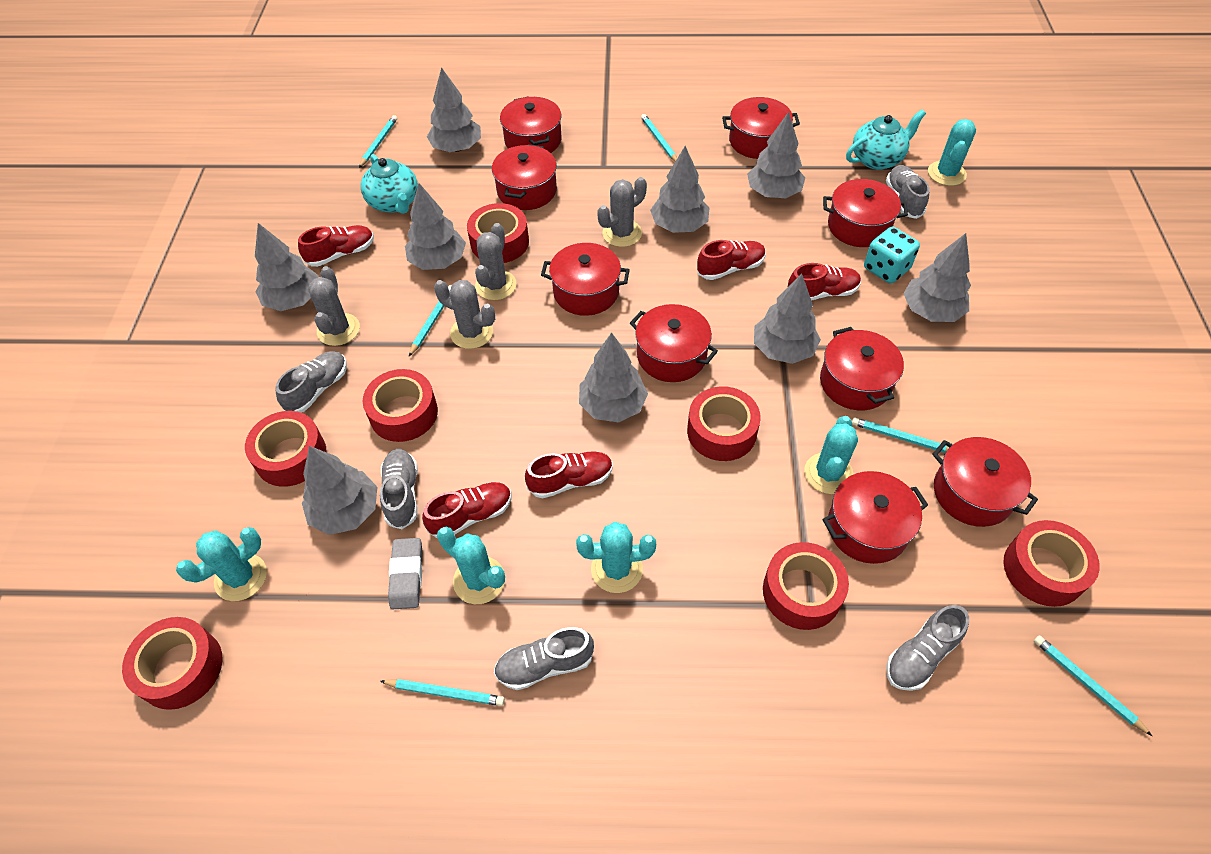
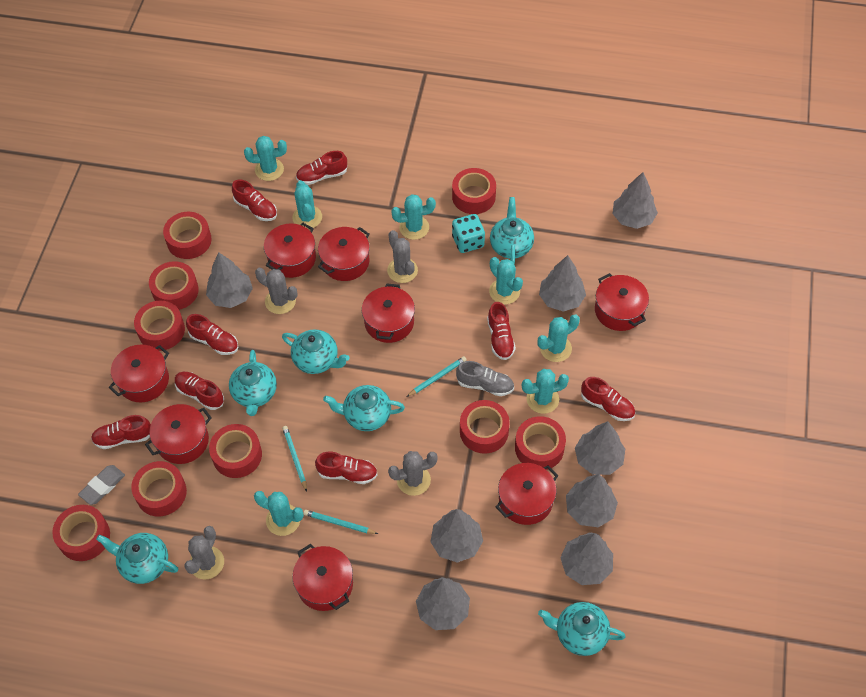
grey shoe: 5 -> 1
grey tree: 9 -> 8
red pot: 9 -> 8
red shoe: 5 -> 8
red tape: 7 -> 9
turquoise cactus: 5 -> 7
turquoise pencil: 6 -> 3
turquoise teapot: 2 -> 6

